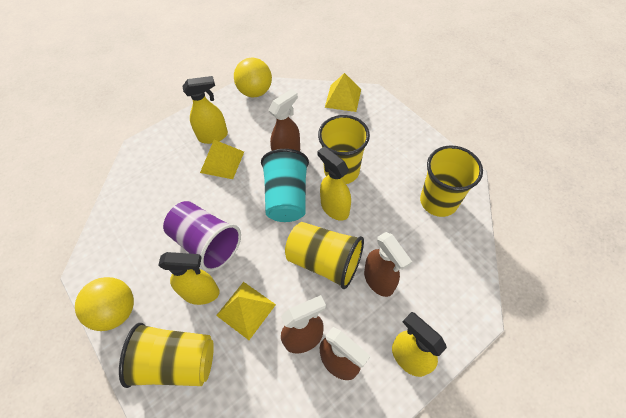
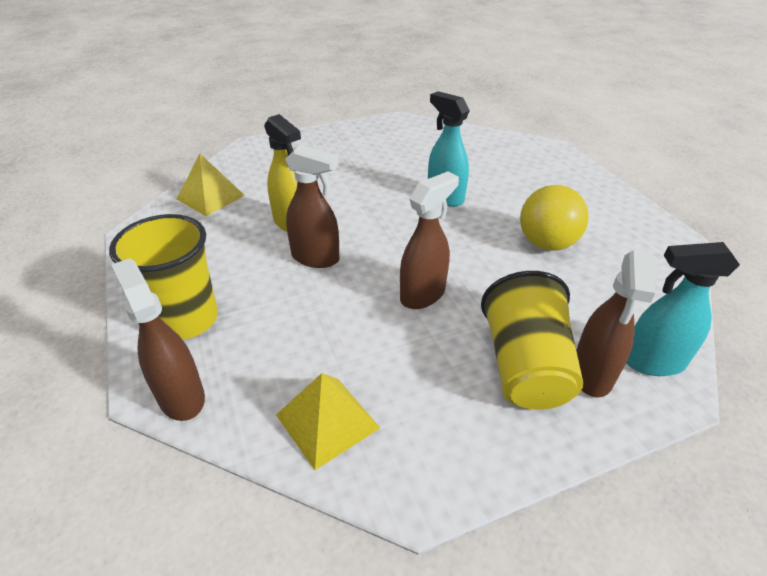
purple cup: 1 -> 0
turquoise cup: 1 -> 0
turquoise spray bottle: 0 -> 2
yellow ball: 2 -> 1
yellow cup: 4 -> 2
yellow pyramid: 3 -> 2
yellow spray bottle: 4 -> 1

